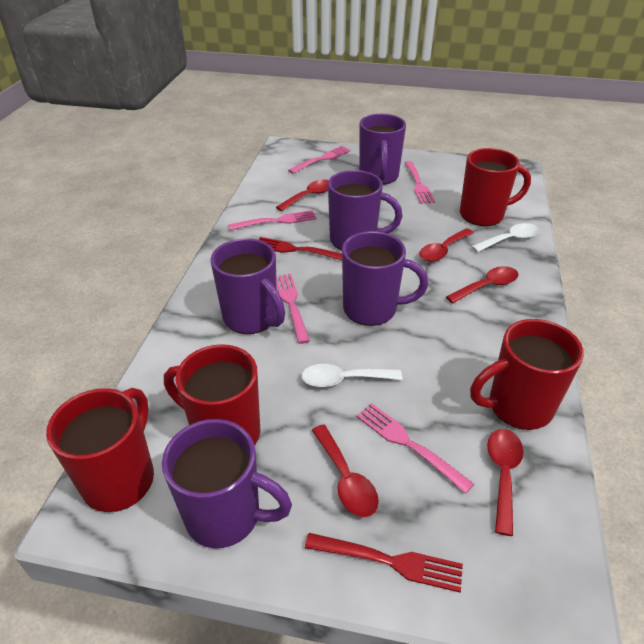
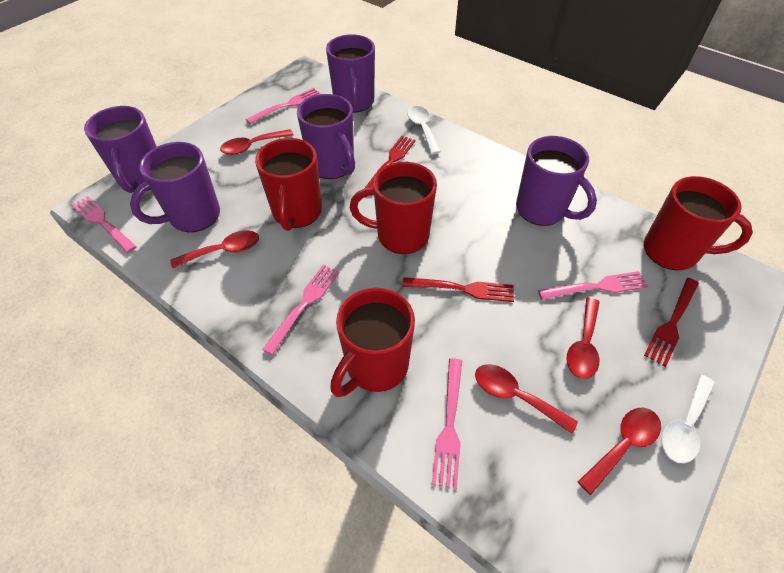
red fork: 2 -> 3

